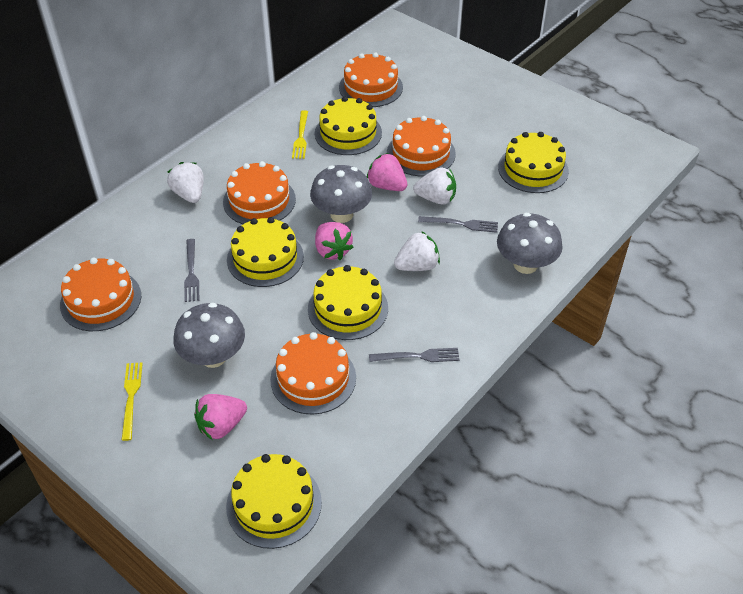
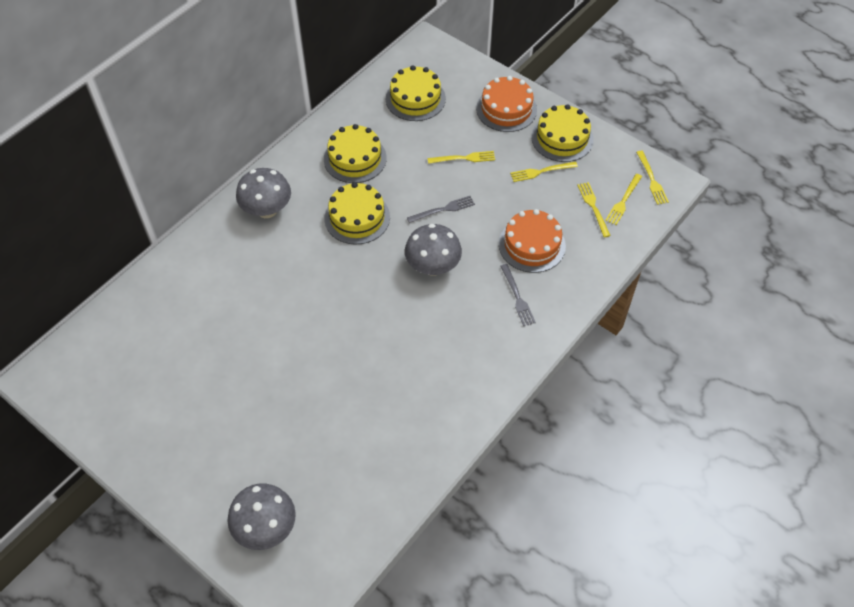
grey fork: 3 -> 2
orange cake: 5 -> 2
pink strawberry: 3 -> 0
white strawberry: 3 -> 0
yellow cake: 5 -> 4
yellow fork: 2 -> 5

